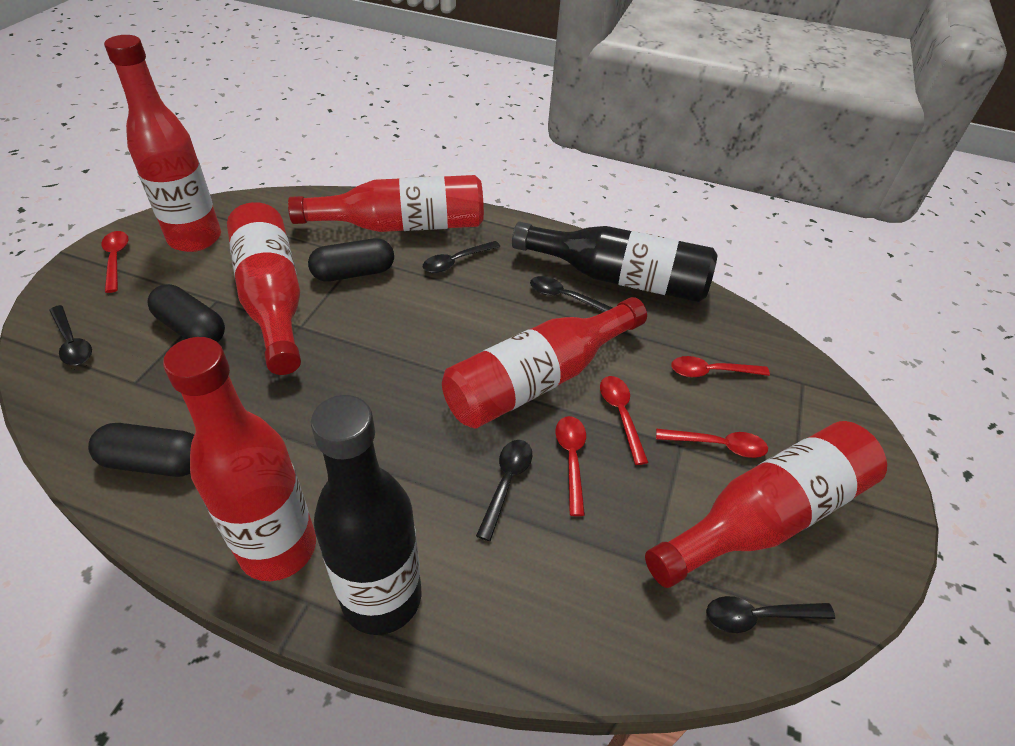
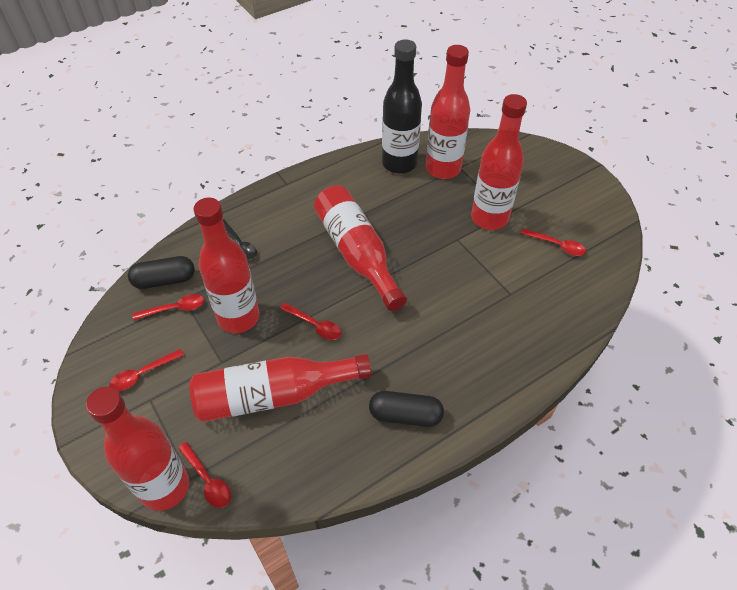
black bottle: 2 -> 1
black capsule: 3 -> 2
black spoon: 5 -> 1

